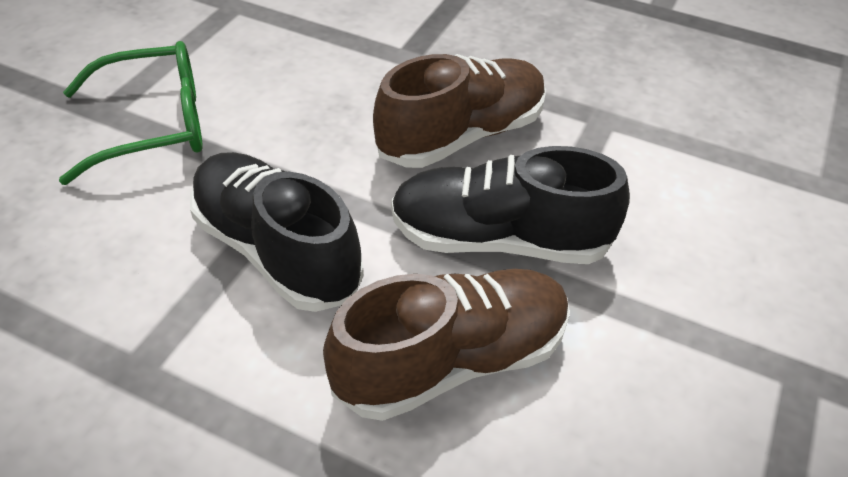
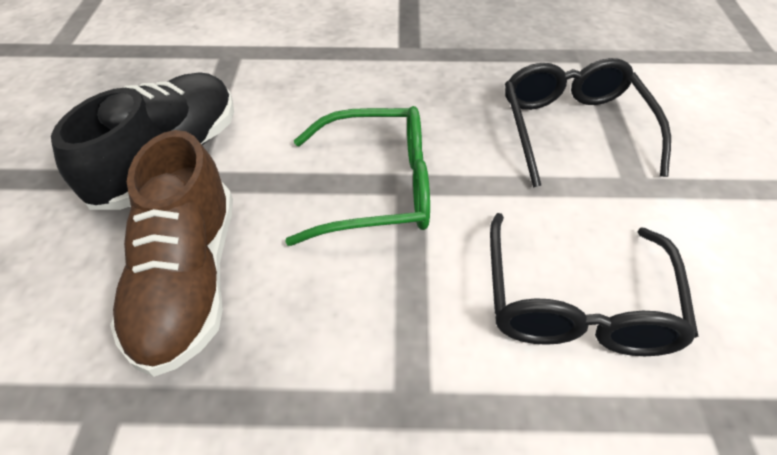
black glasses: 0 -> 2
black shoe: 2 -> 1
brown shoe: 2 -> 1

